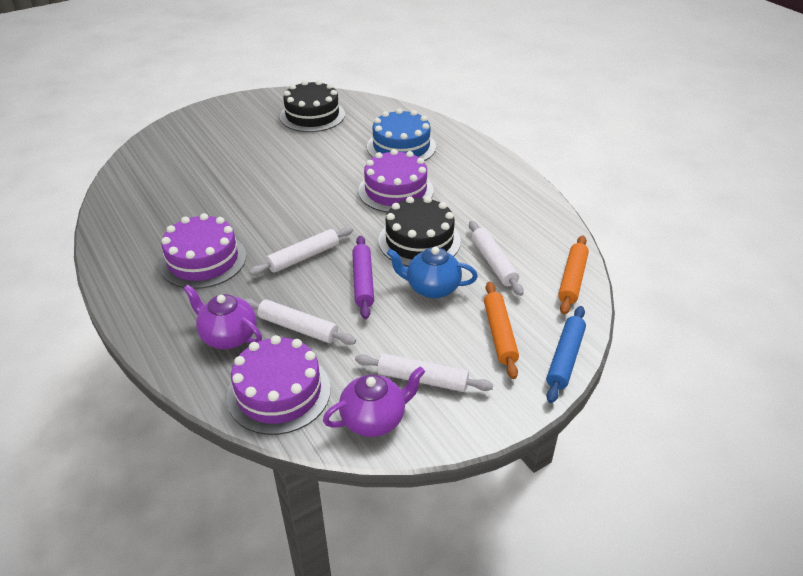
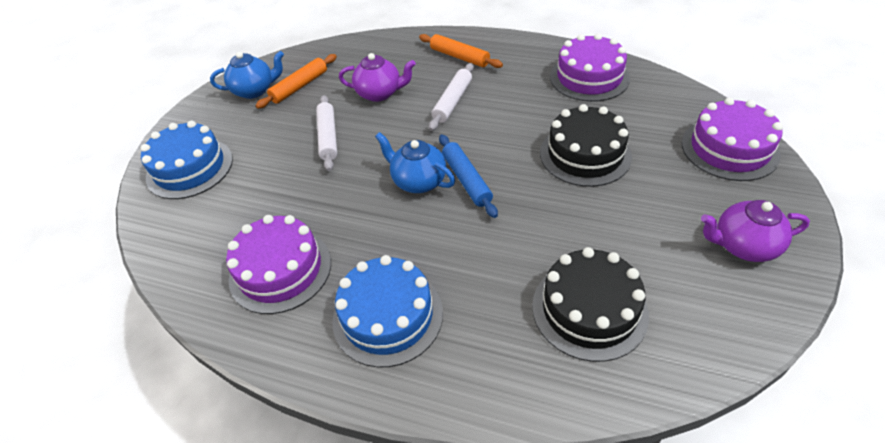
blue cake: 1 -> 2
blue teapot: 1 -> 2
purple rolling pin: 1 -> 0
white rolling pin: 4 -> 2

